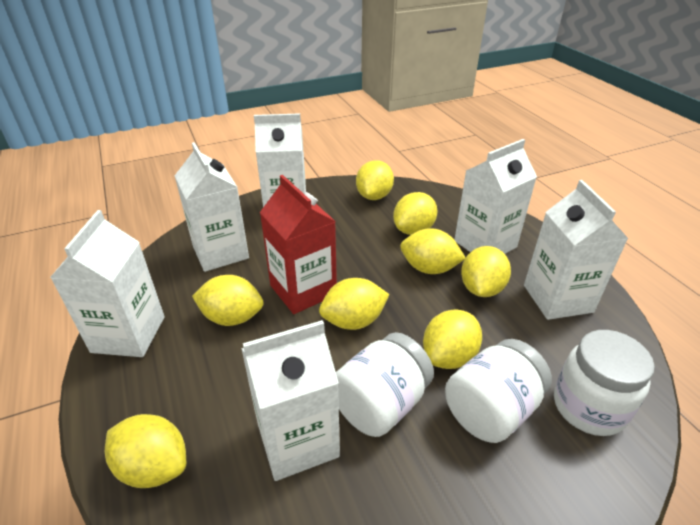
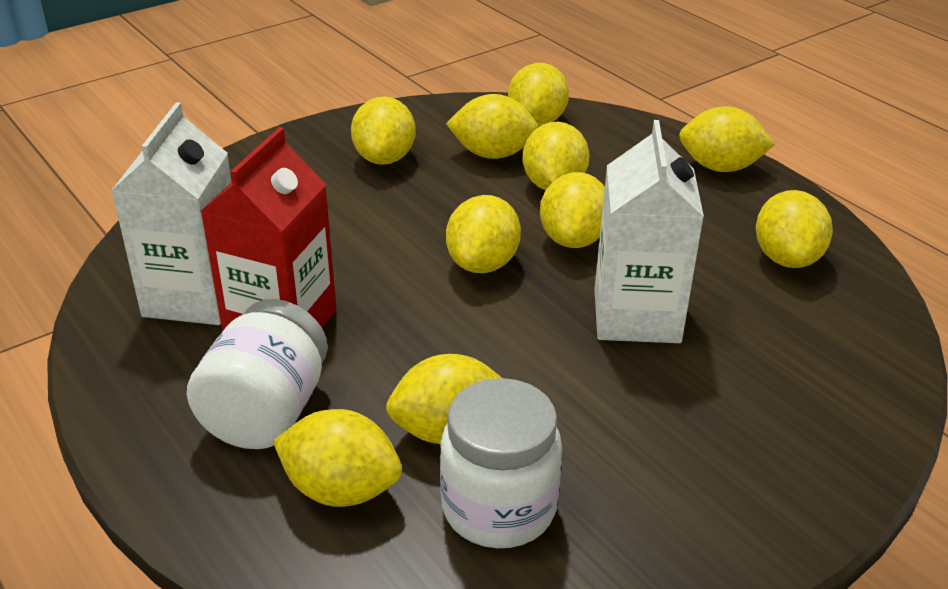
white carton: 6 -> 2
white jar: 3 -> 2
yellow lemon: 8 -> 10

